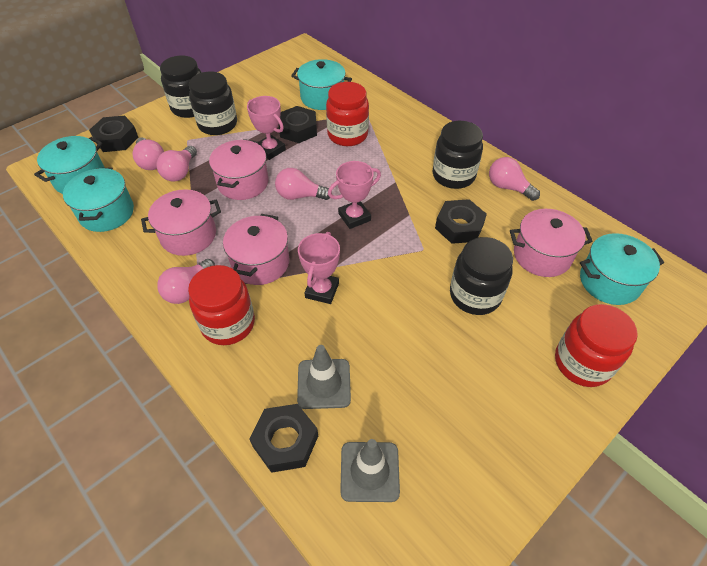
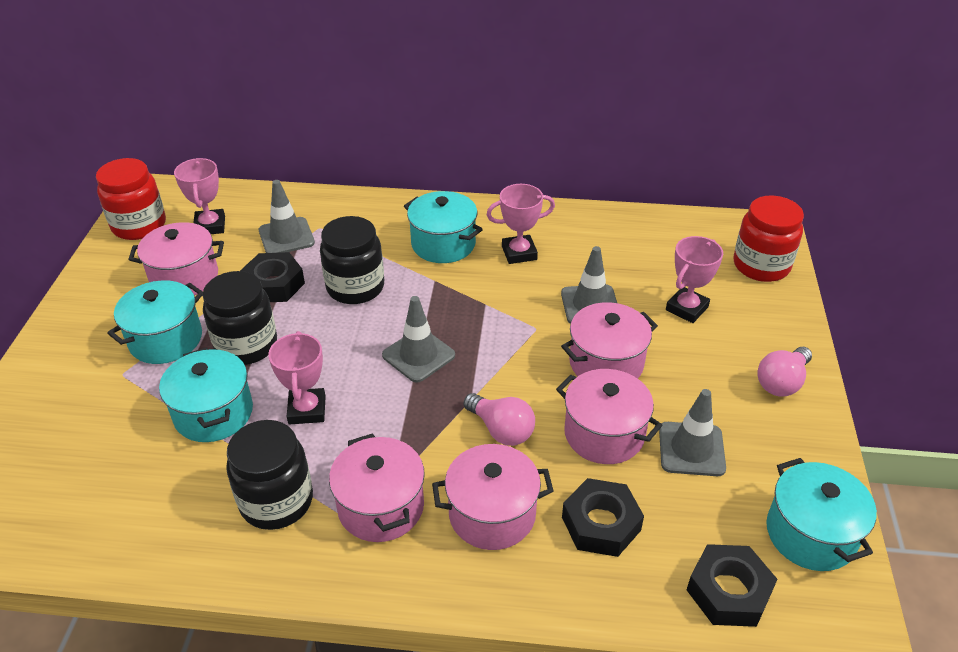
black jar: 4 -> 3
black nut: 4 -> 3
grey traffic cone: 2 -> 4
pink light bulb: 5 -> 2
pink pot: 4 -> 5
pink trophy: 3 -> 4
red jar: 3 -> 2

